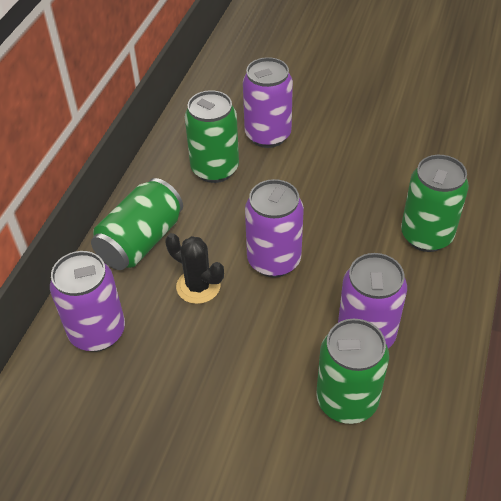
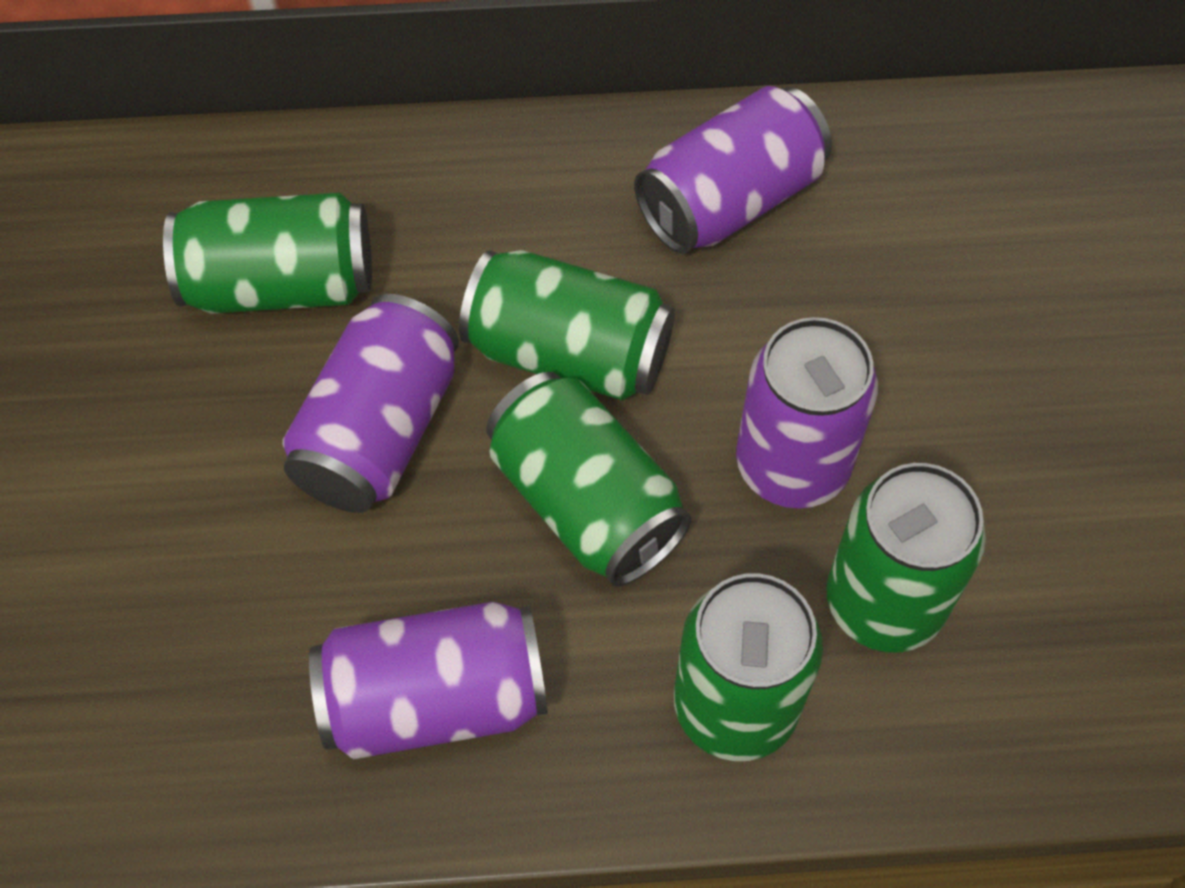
black cactus: 1 -> 0
green can: 4 -> 5

